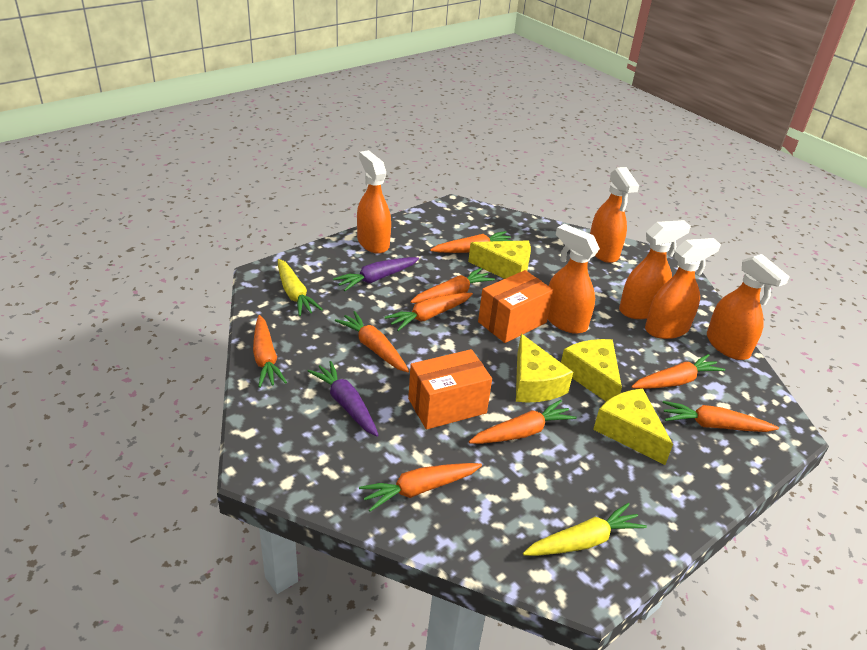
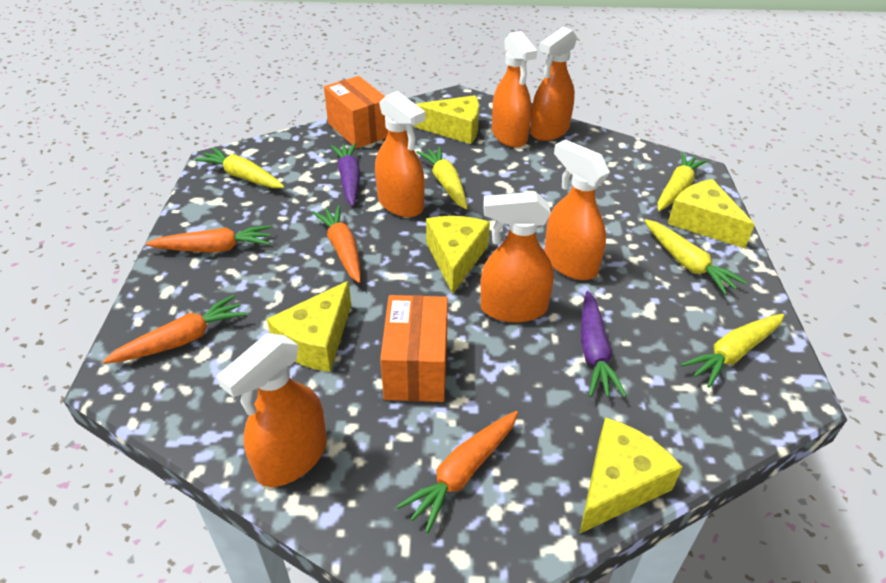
orange carrot: 9 -> 4
yellow carrot: 2 -> 5
yellow cheese: 4 -> 5

